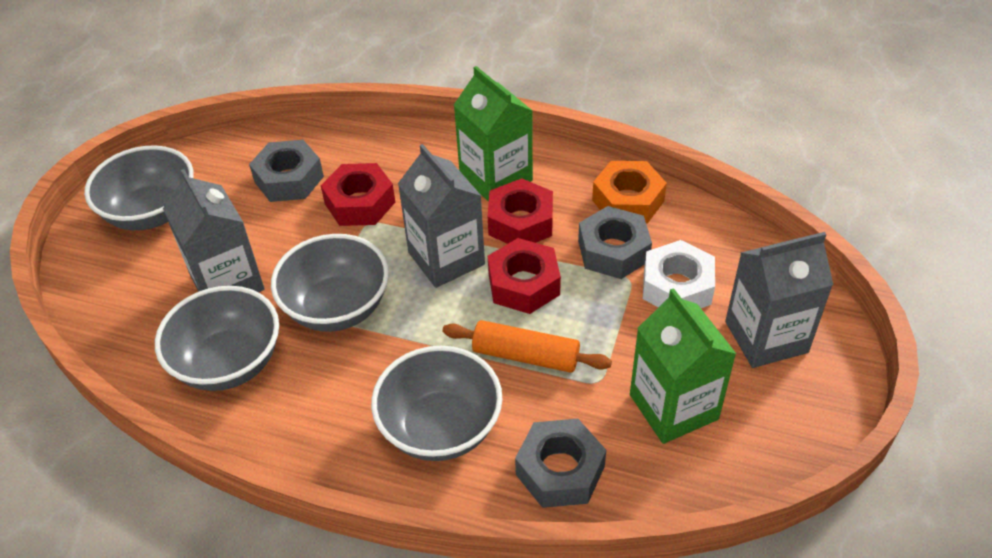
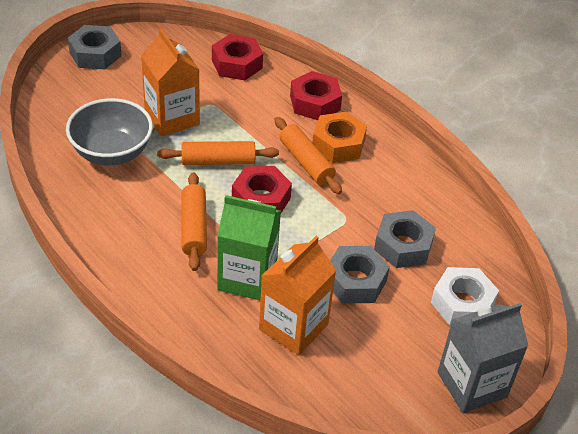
green carton: 2 -> 1
grey bowl: 4 -> 1
grey carton: 3 -> 1
orange carton: 0 -> 2
orange rolling pin: 1 -> 3

